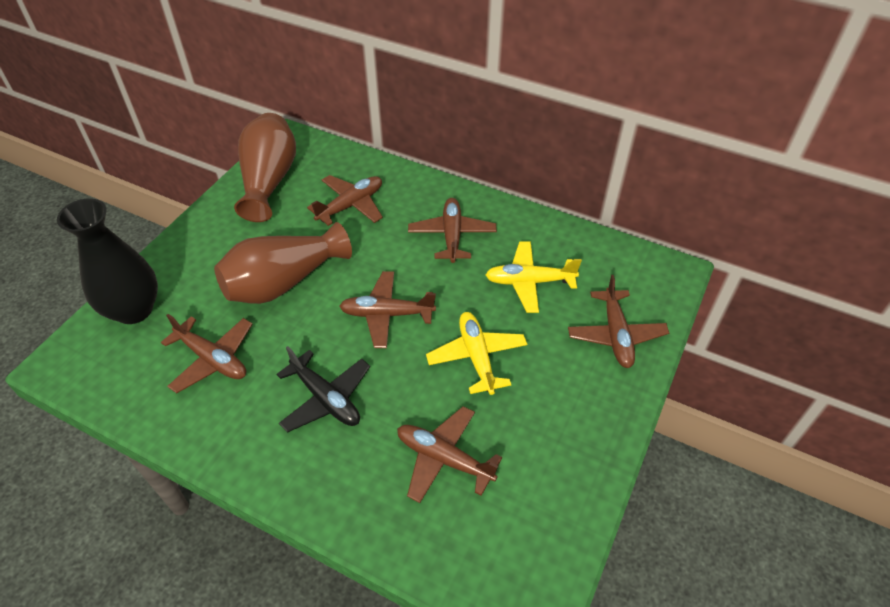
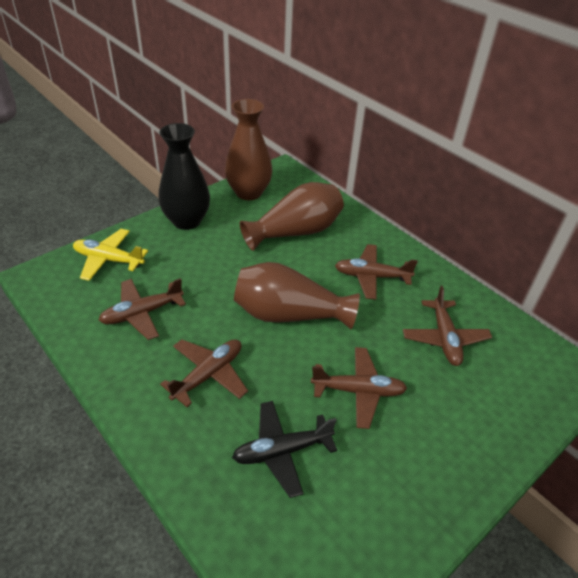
brown plane: 6 -> 5
brown vase: 2 -> 3
yellow plane: 2 -> 1

